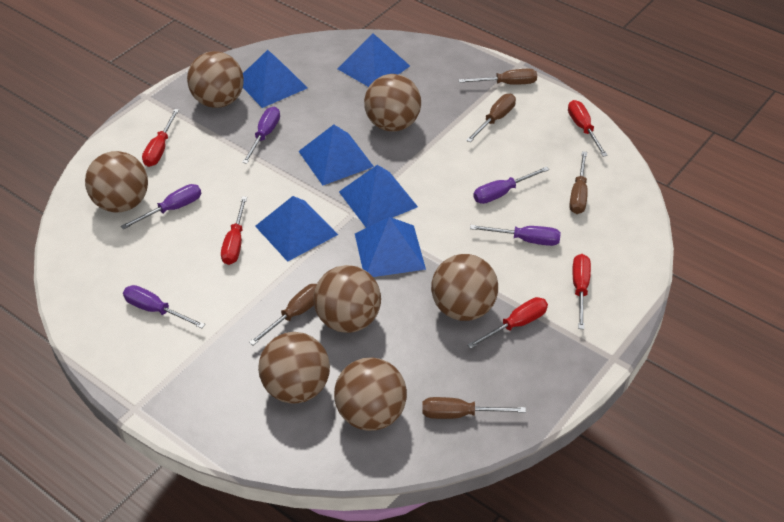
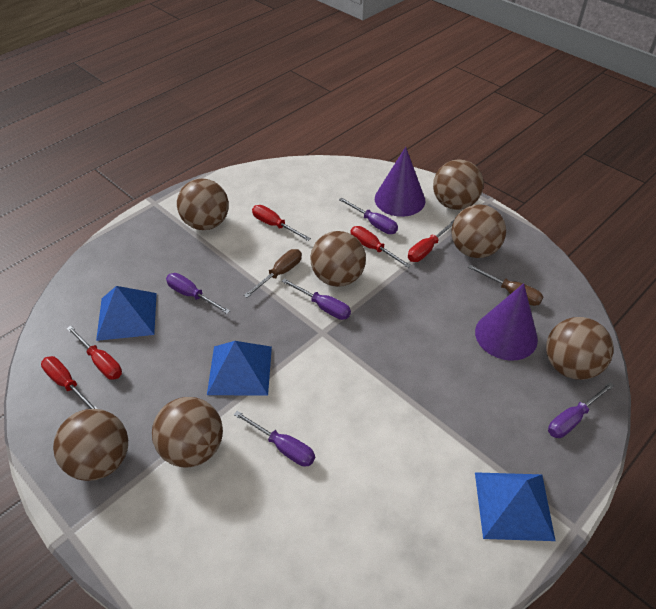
blue pyramid: 6 -> 3
brown screwdriver: 5 -> 2
purple cone: 0 -> 2

